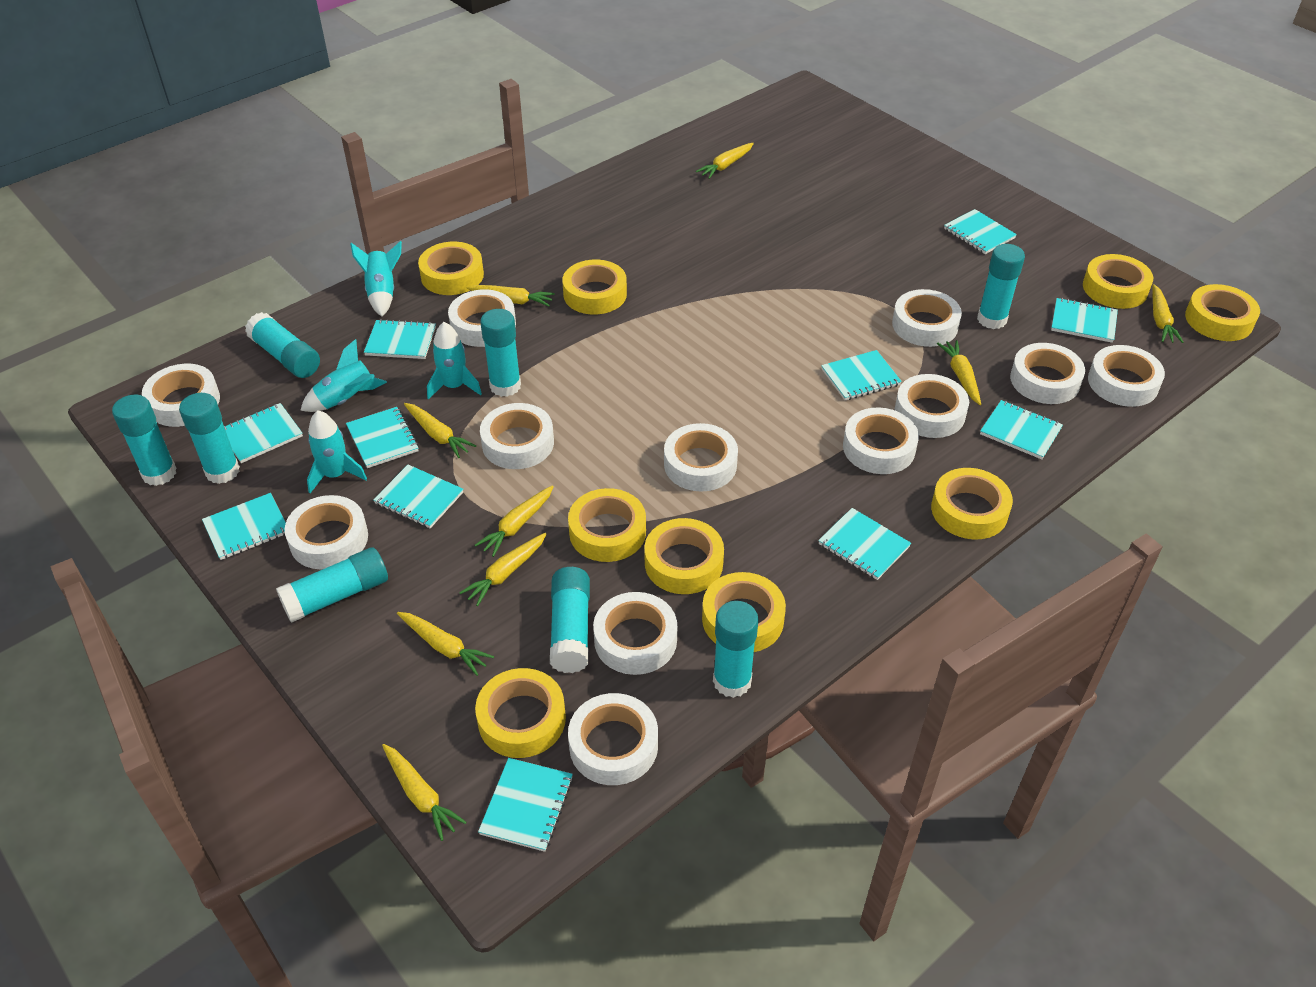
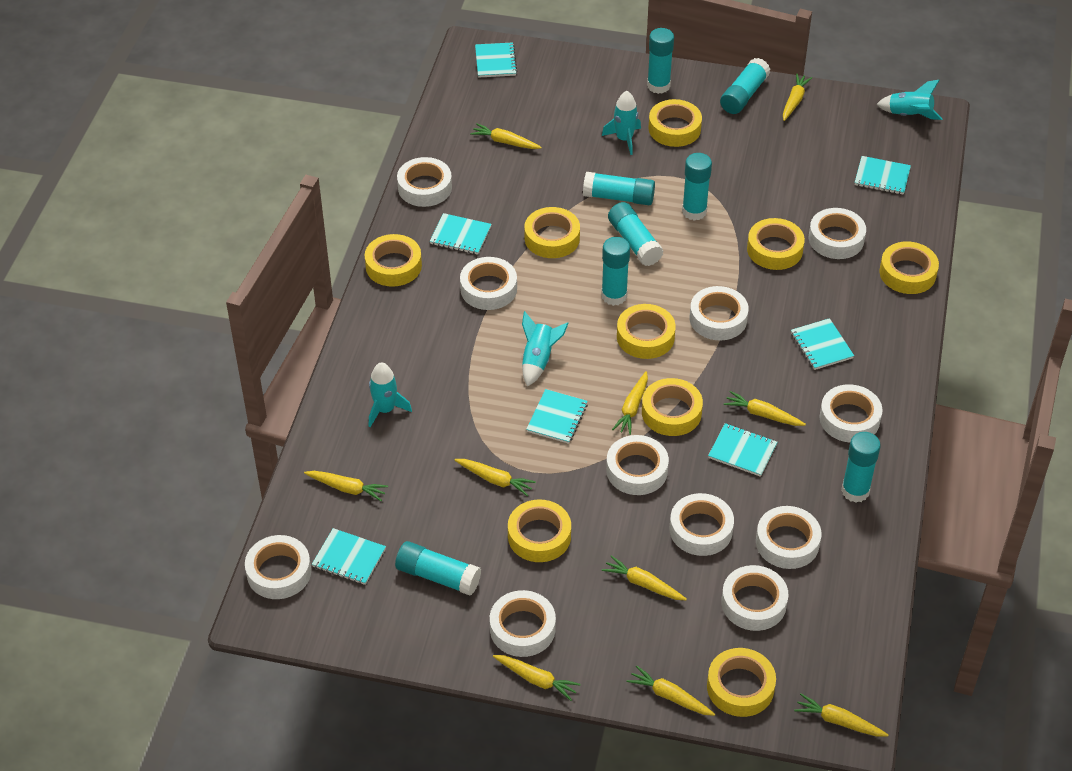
turquoise notebook: 11 -> 7
white tape: 12 -> 11
yellow carrot: 9 -> 10

